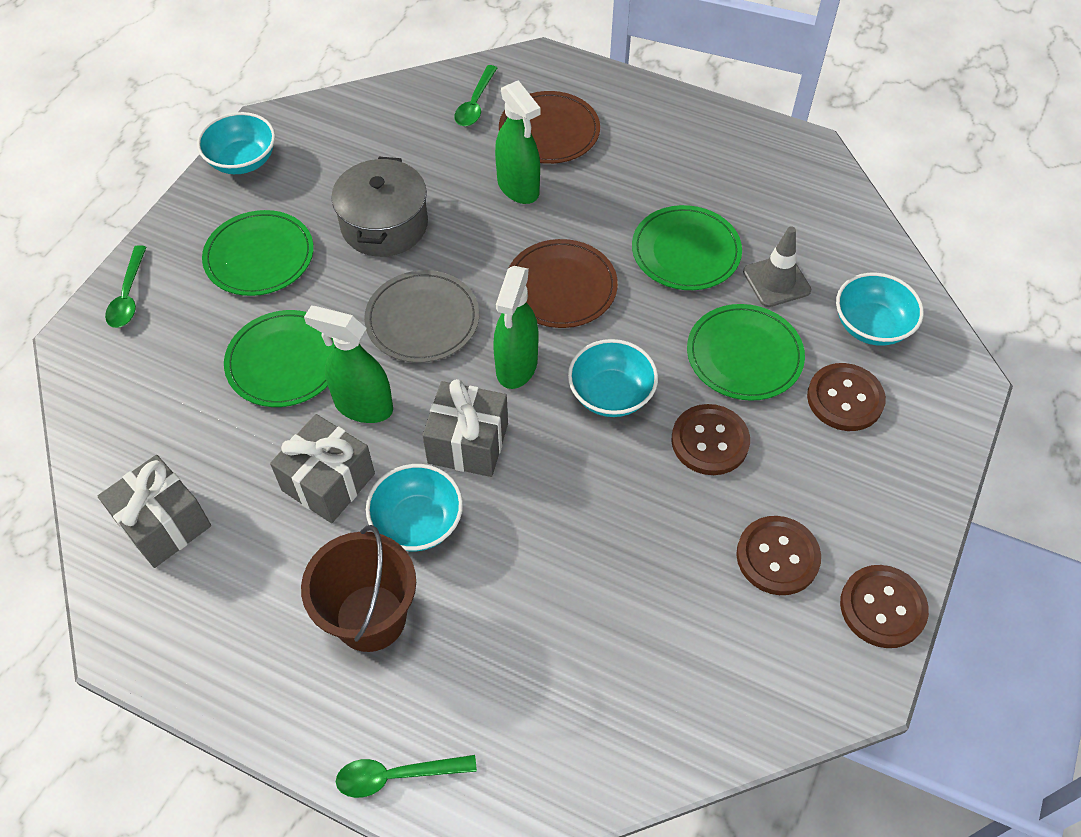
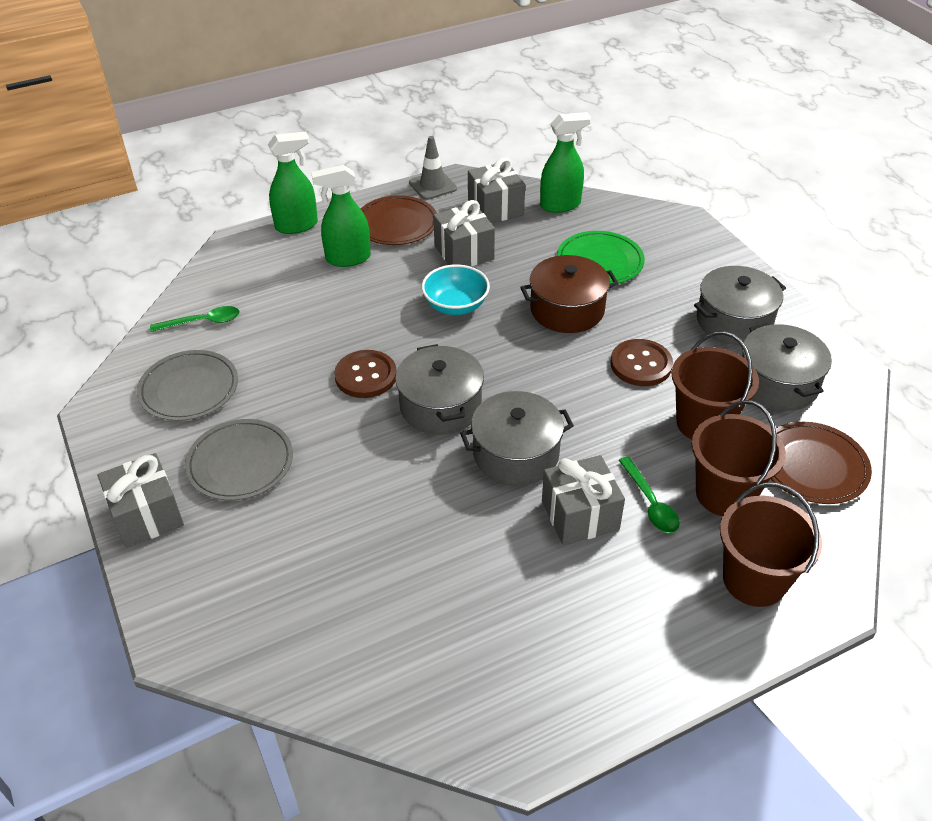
brown bucket: 1 -> 3
brown button: 4 -> 2
brown pot: 0 -> 1
green plate: 4 -> 1
green spoon: 3 -> 2
grey gift: 3 -> 4
grey plate: 1 -> 2
grey pot: 1 -> 4
turquoise bowl: 4 -> 1

